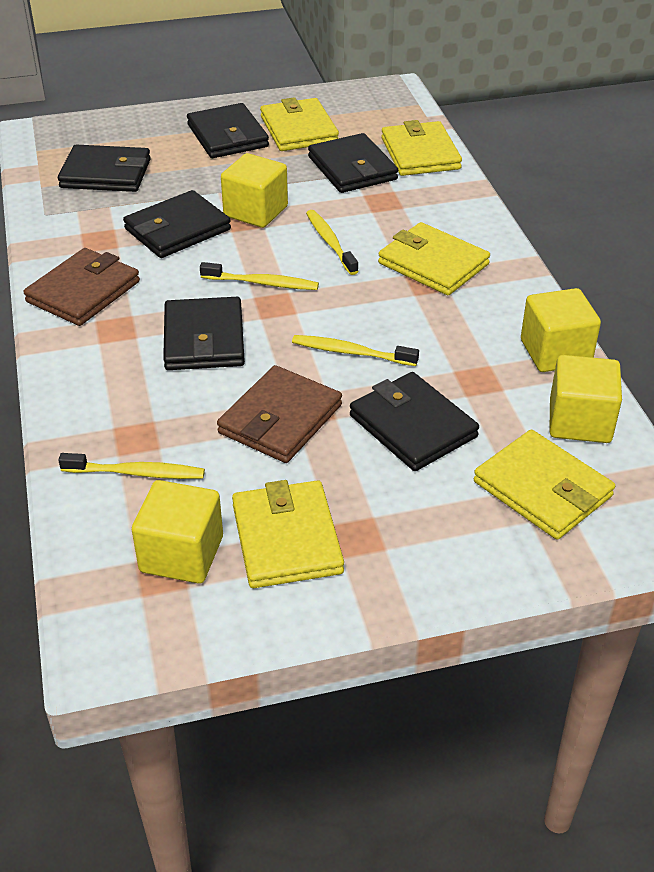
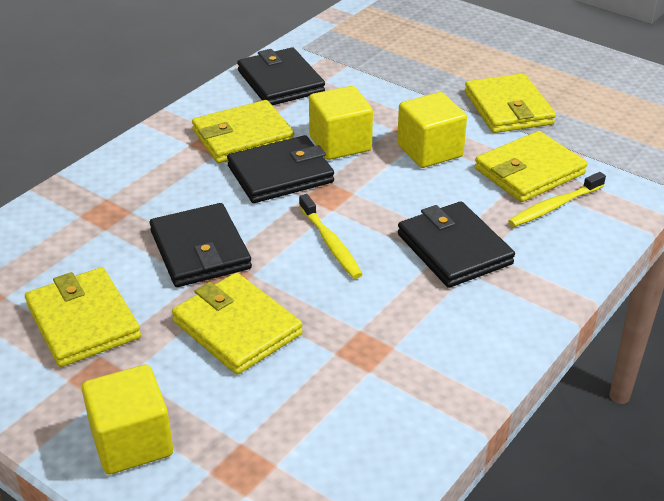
black wallet: 6 -> 4
brown wallet: 2 -> 0
yellow cube: 4 -> 3
yellow toothbrush: 4 -> 2

